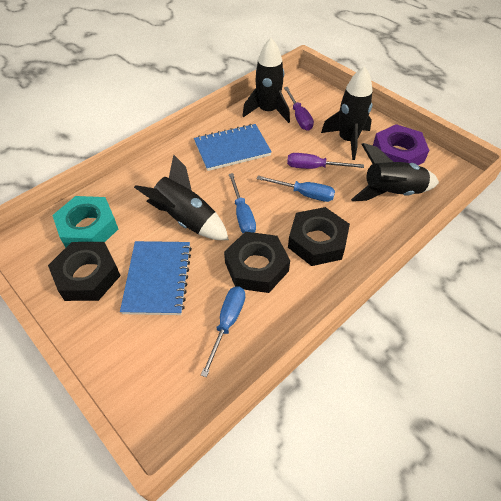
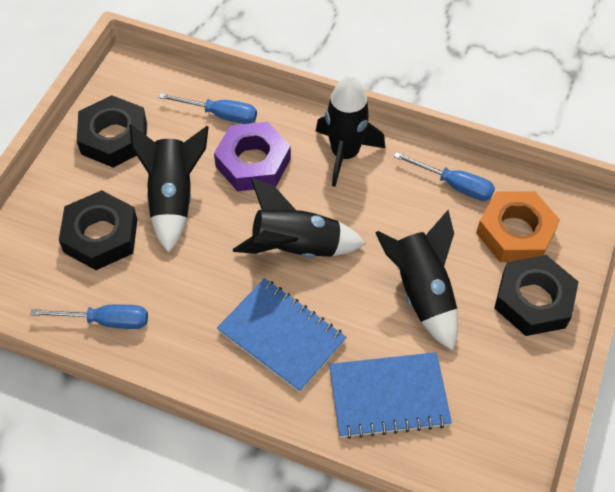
orange nut: 0 -> 1
purple screwdriver: 2 -> 0
turquoise nut: 1 -> 0

